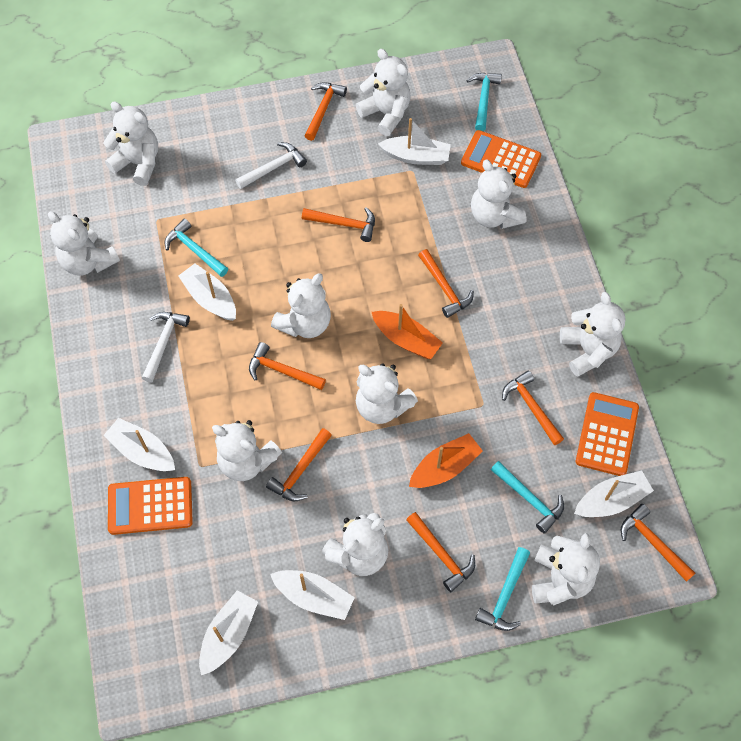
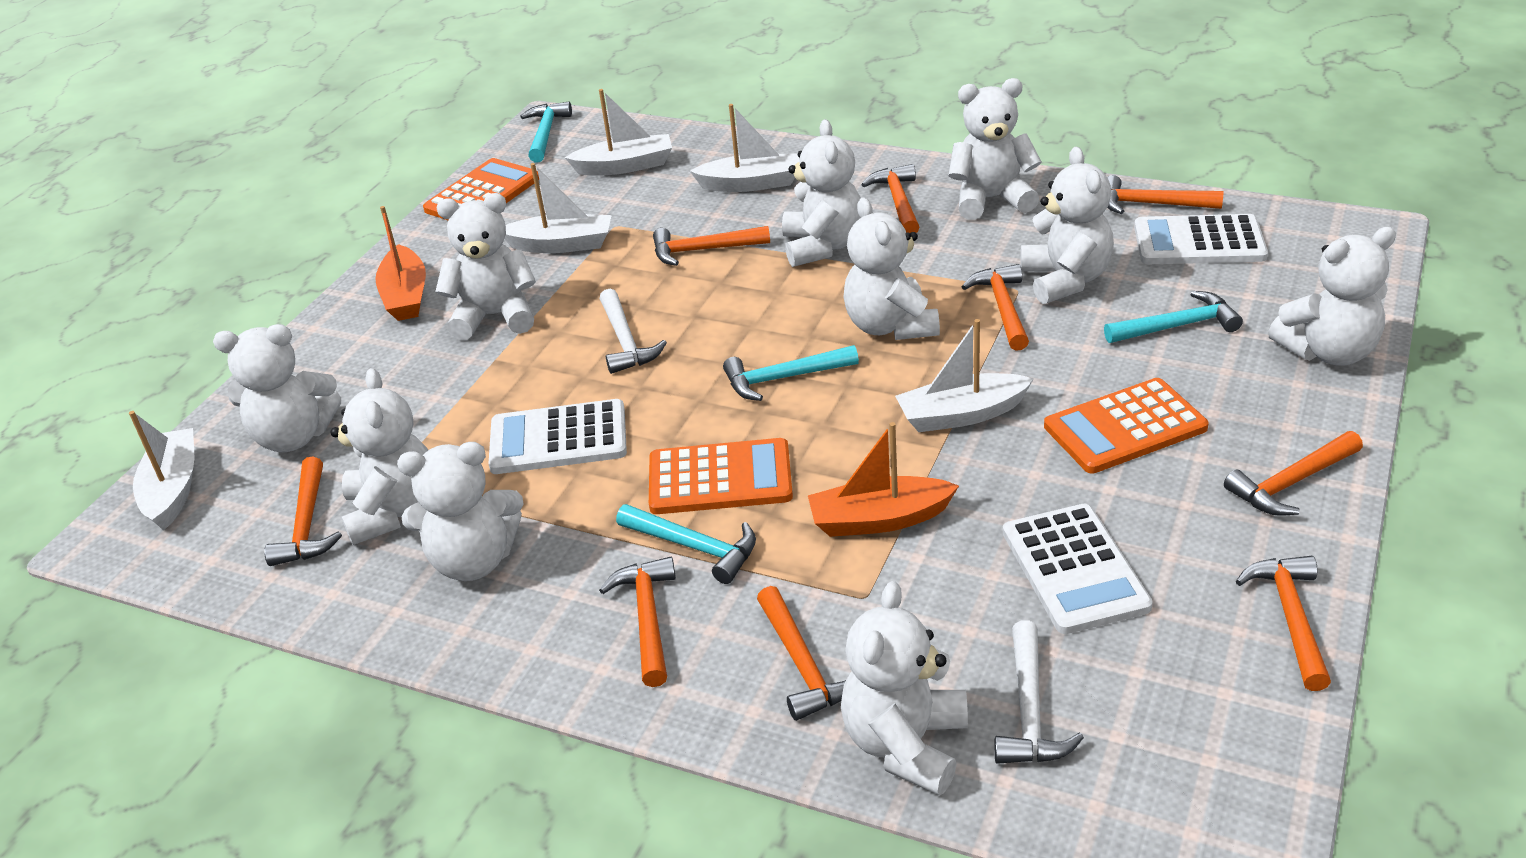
orange hammer: 8 -> 9
white boat: 6 -> 5
white calculator: 0 -> 3

